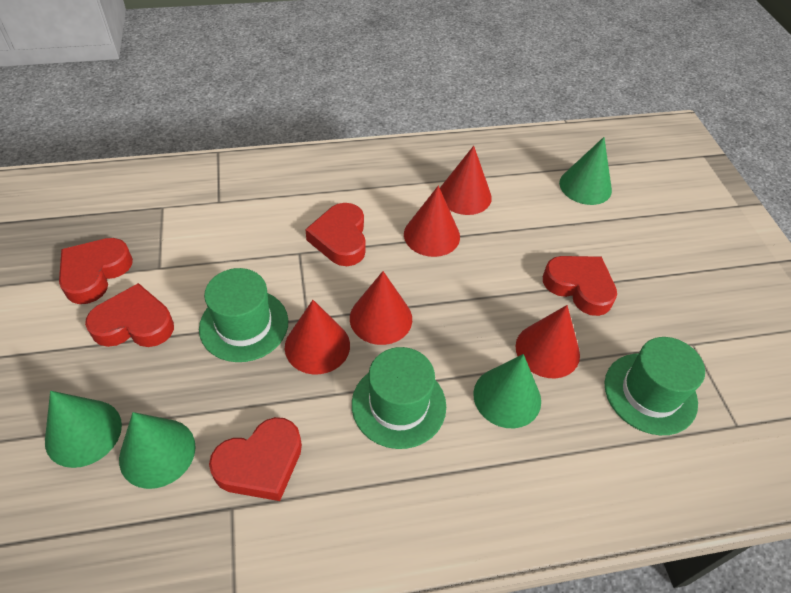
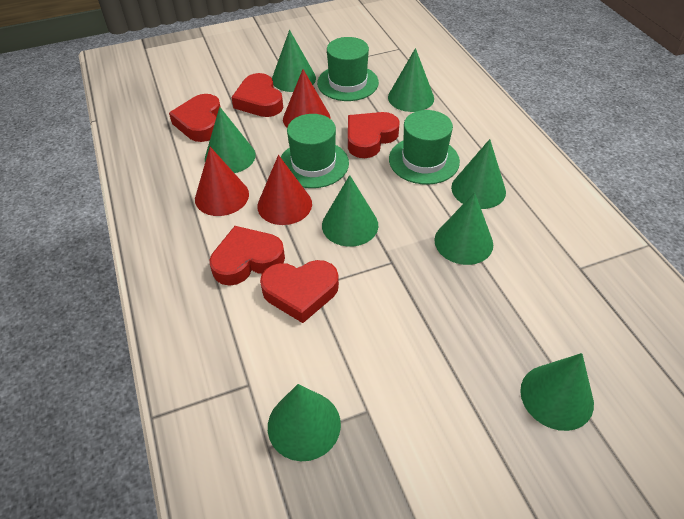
green cone: 4 -> 8
red cone: 5 -> 3

